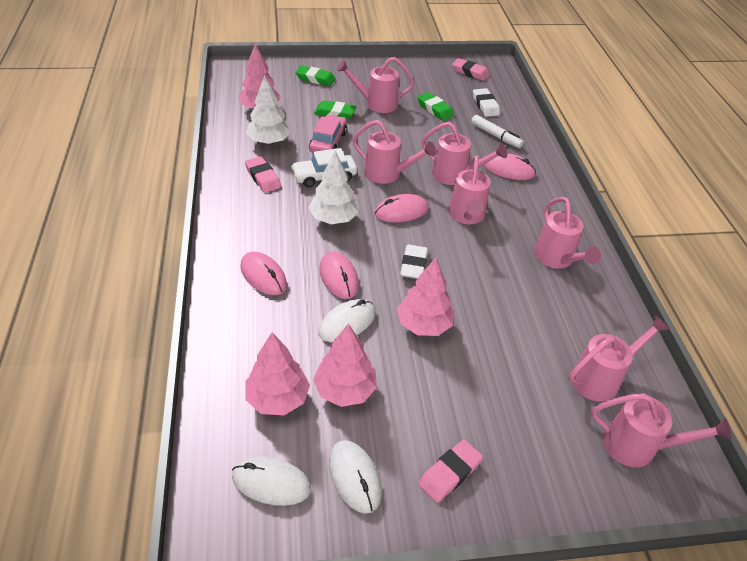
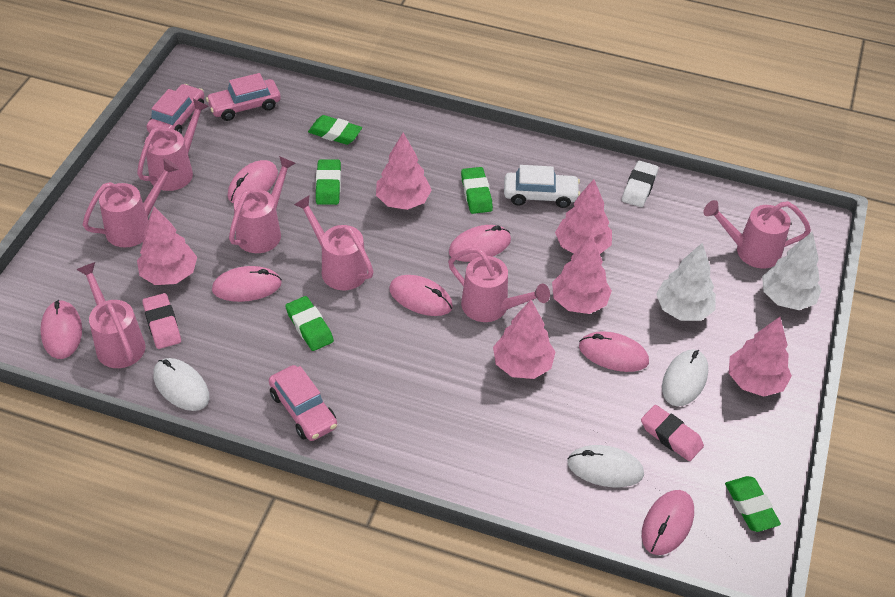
green eraser: 3 -> 5
pink car: 1 -> 3
pink eraser: 3 -> 2
pink mouse: 4 -> 7
pink tree: 4 -> 6
white eraser: 2 -> 1
white marker: 1 -> 0

